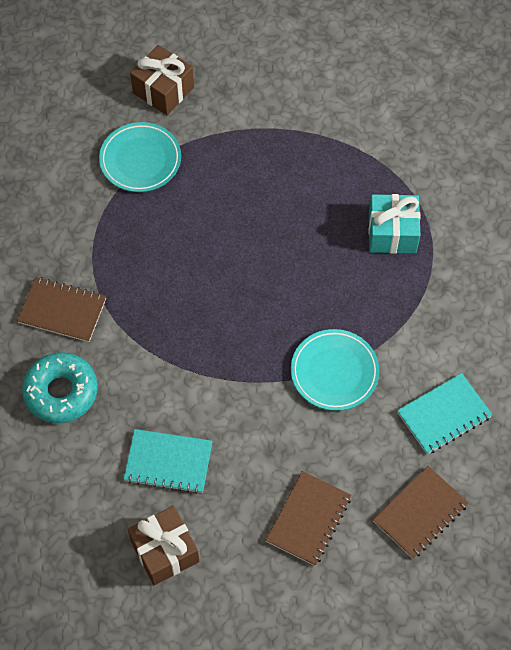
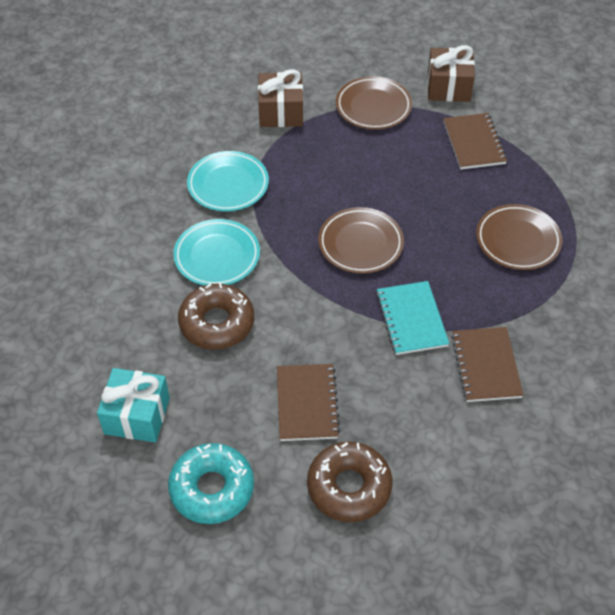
brown donut: 0 -> 2
brown plate: 0 -> 3
turquoise notebook: 2 -> 1

